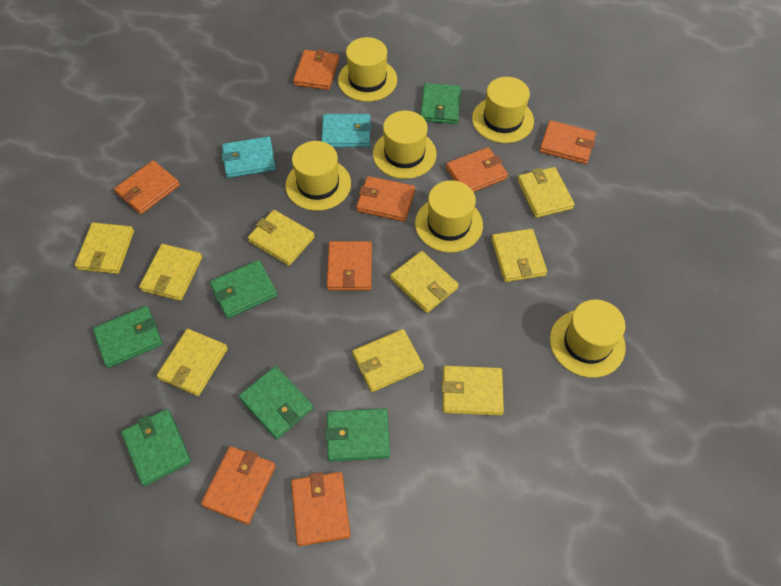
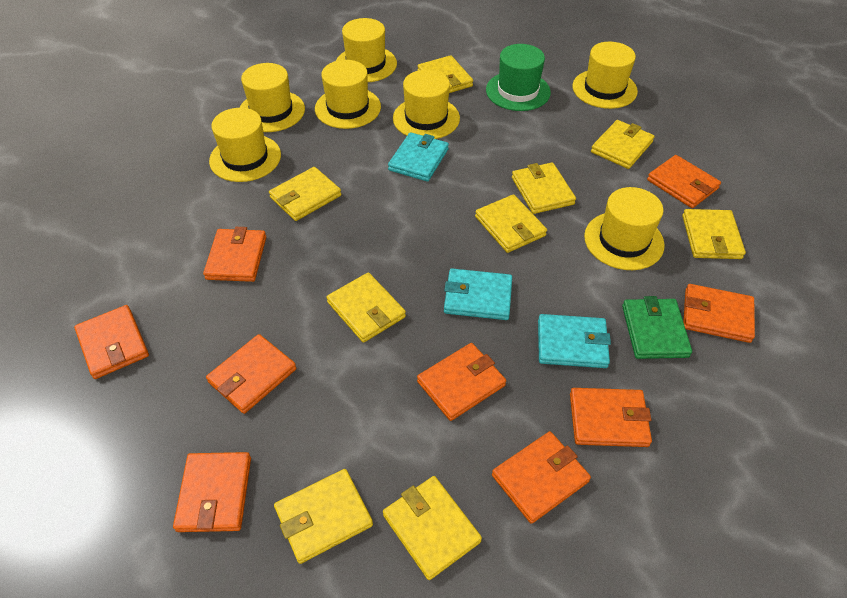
green hat: 0 -> 1
green wallet: 6 -> 1
orange wallet: 8 -> 9
turquoise wallet: 2 -> 3
yellow hat: 6 -> 7

